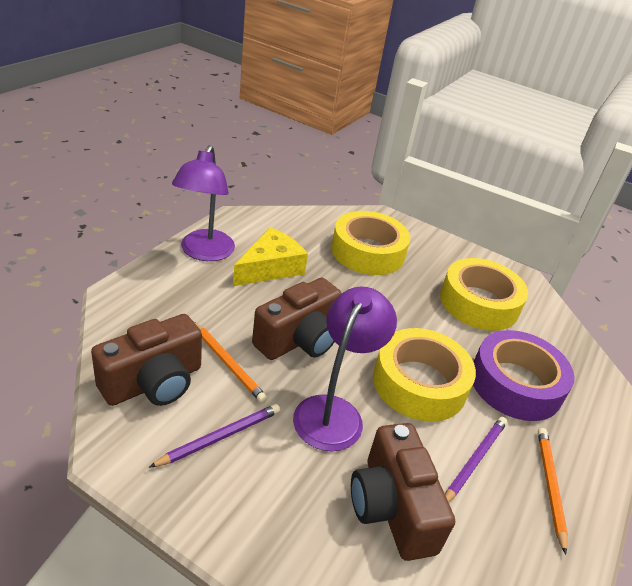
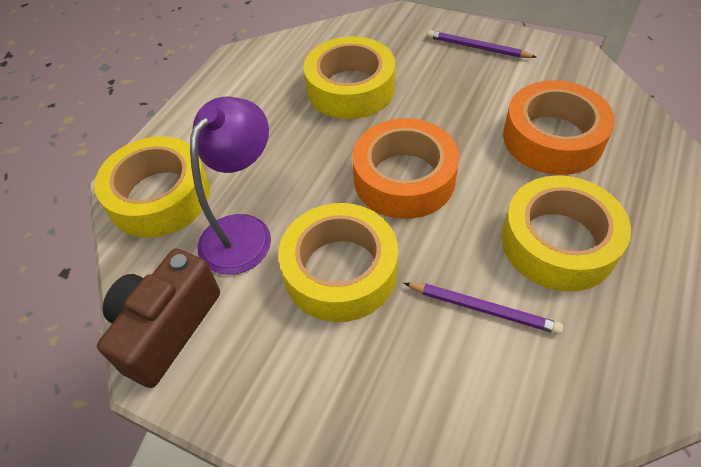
brown camera: 3 -> 1
orange pencil: 2 -> 0
orange tape: 0 -> 2
purple lamp: 2 -> 1
purple tape: 1 -> 0
yellow cheese: 1 -> 0
yellow tape: 3 -> 4

